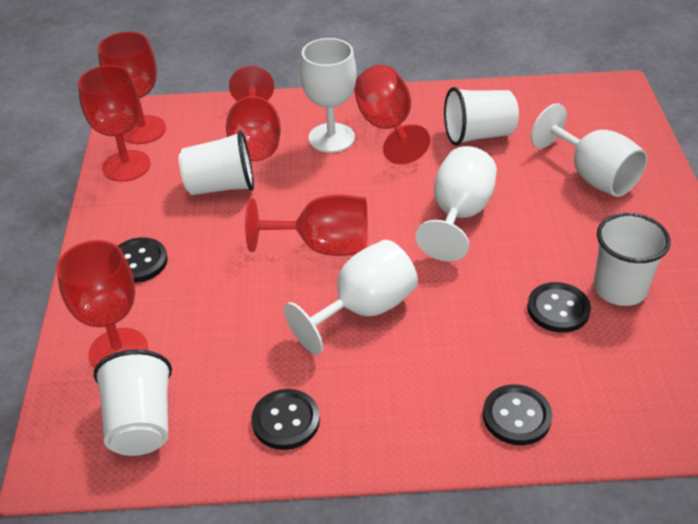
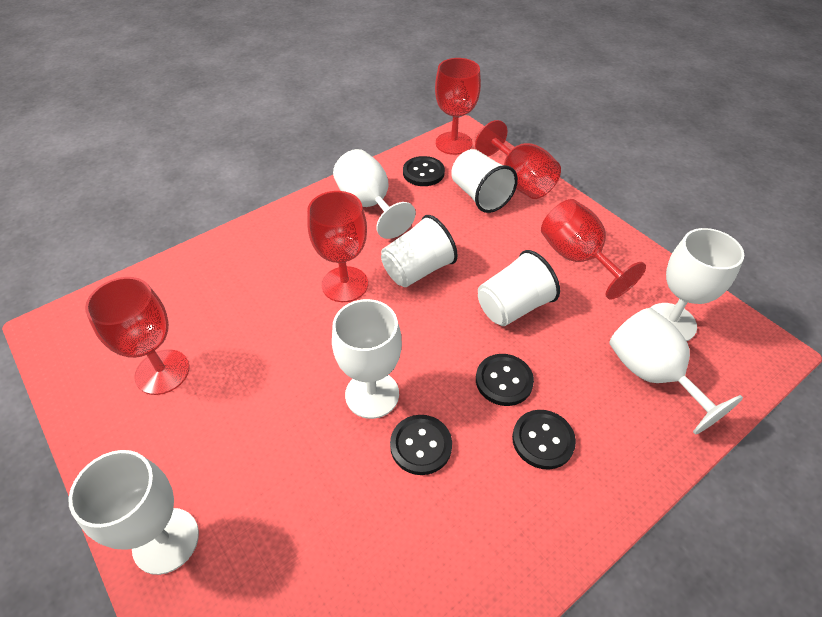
red goblet: 6 -> 5
white cup: 4 -> 3
white goblet: 4 -> 5

